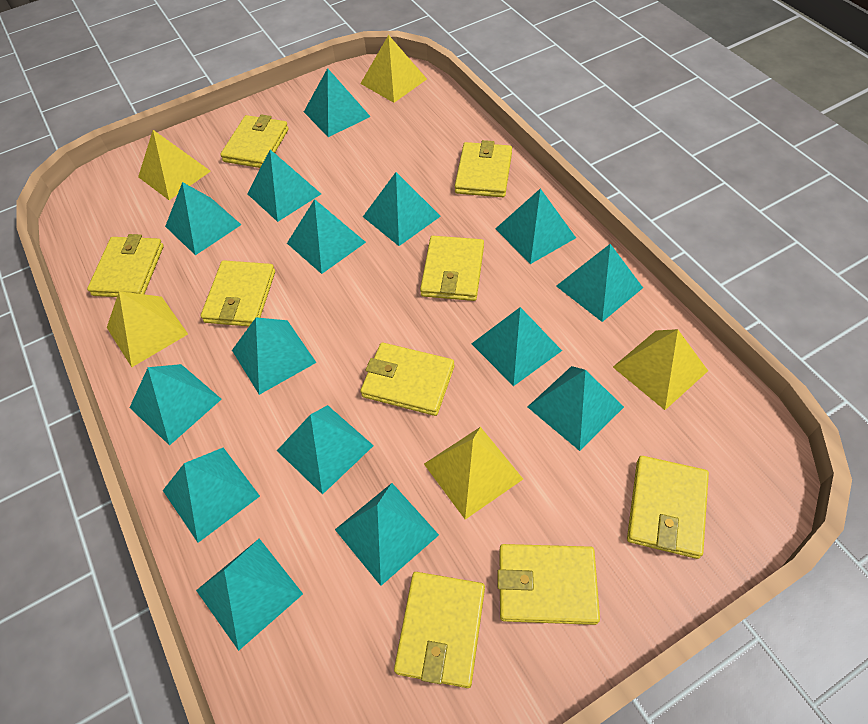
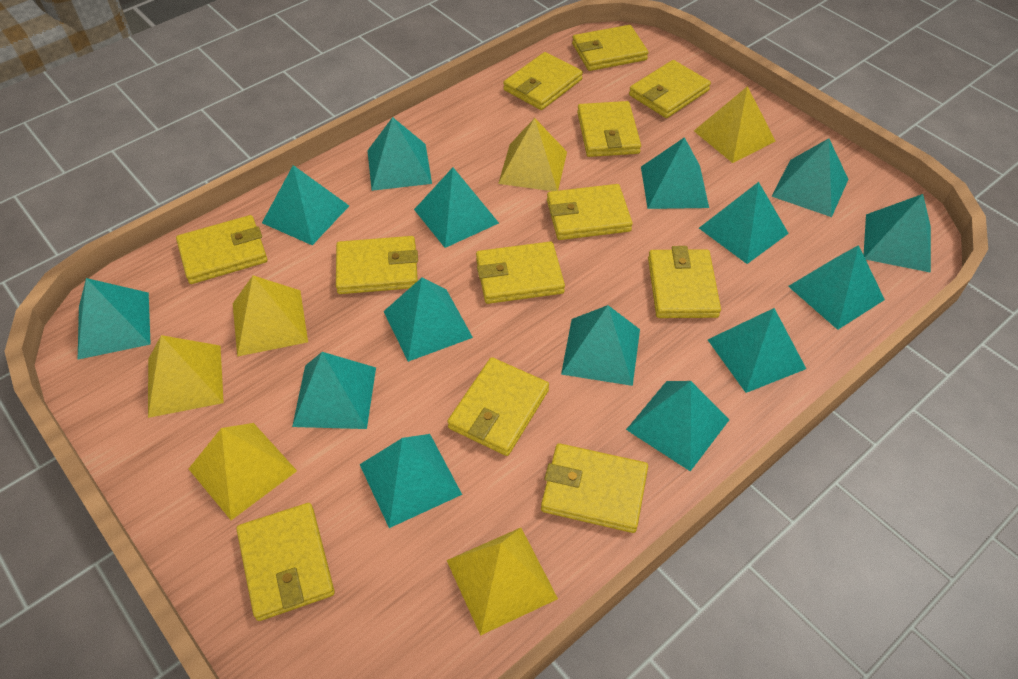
yellow pyramid: 5 -> 6
yellow wallet: 9 -> 12

